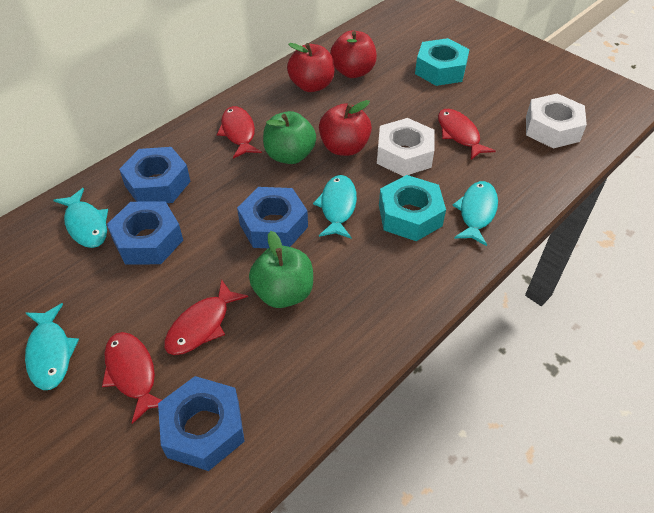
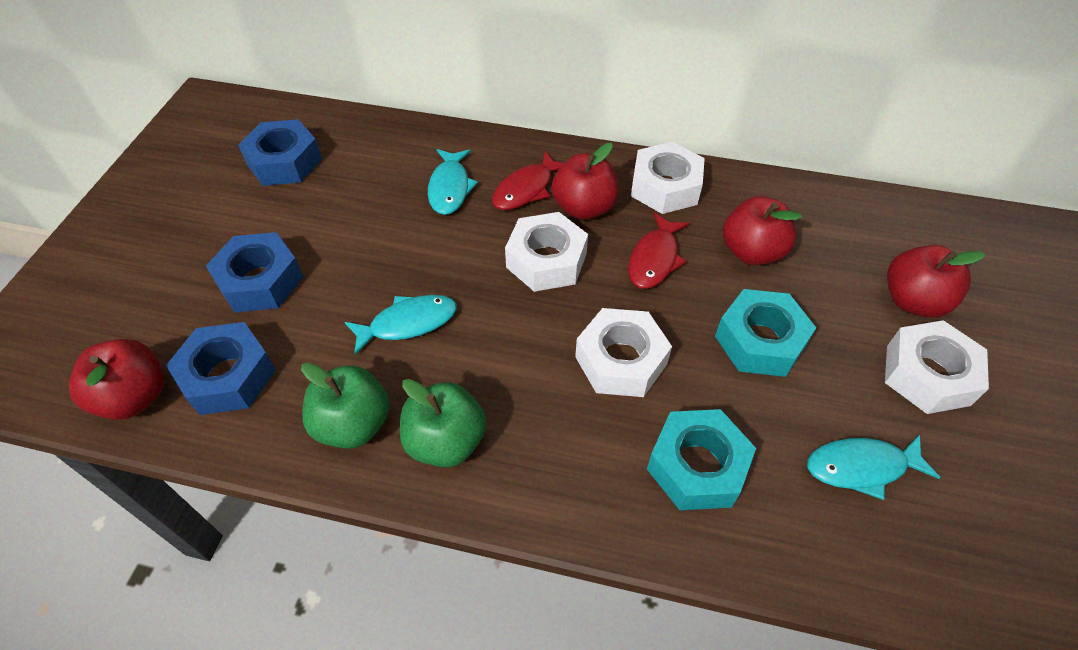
blue nut: 4 -> 3
red apple: 3 -> 4
red fish: 4 -> 2
turquoise fish: 4 -> 3
white nut: 2 -> 4

